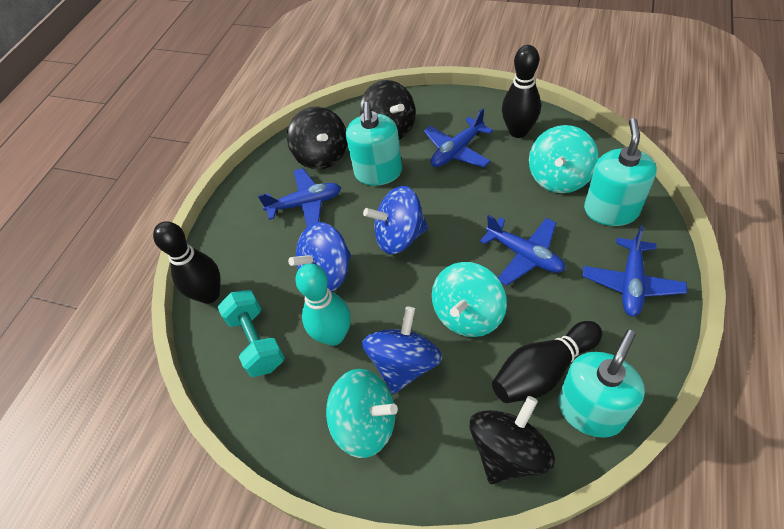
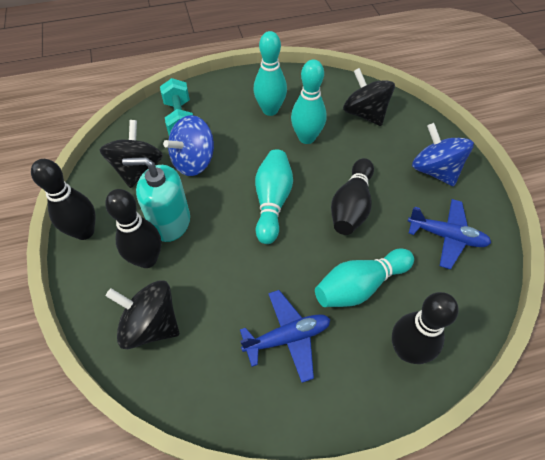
black bowling pin: 3 -> 4
blue plane: 4 -> 2
blue spinning top: 3 -> 2
turquoise bowling pin: 1 -> 4
turquoise soap dispenser: 3 -> 1
turquoise spinning top: 3 -> 0

